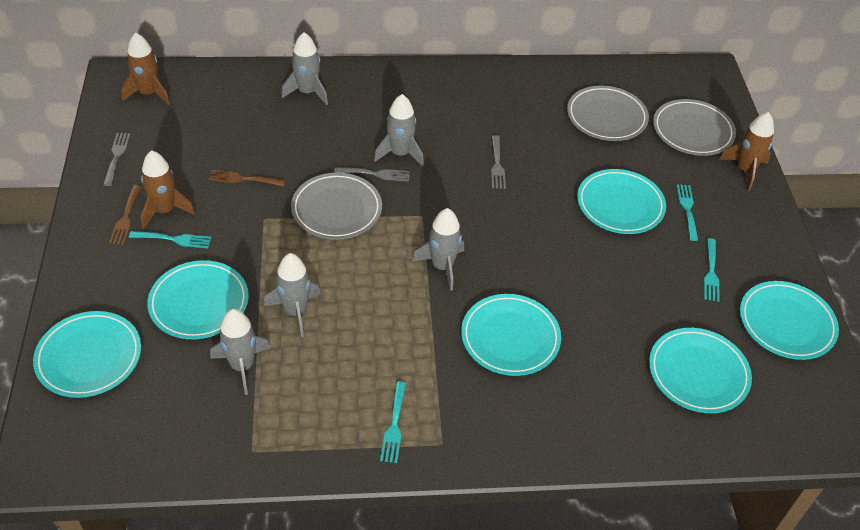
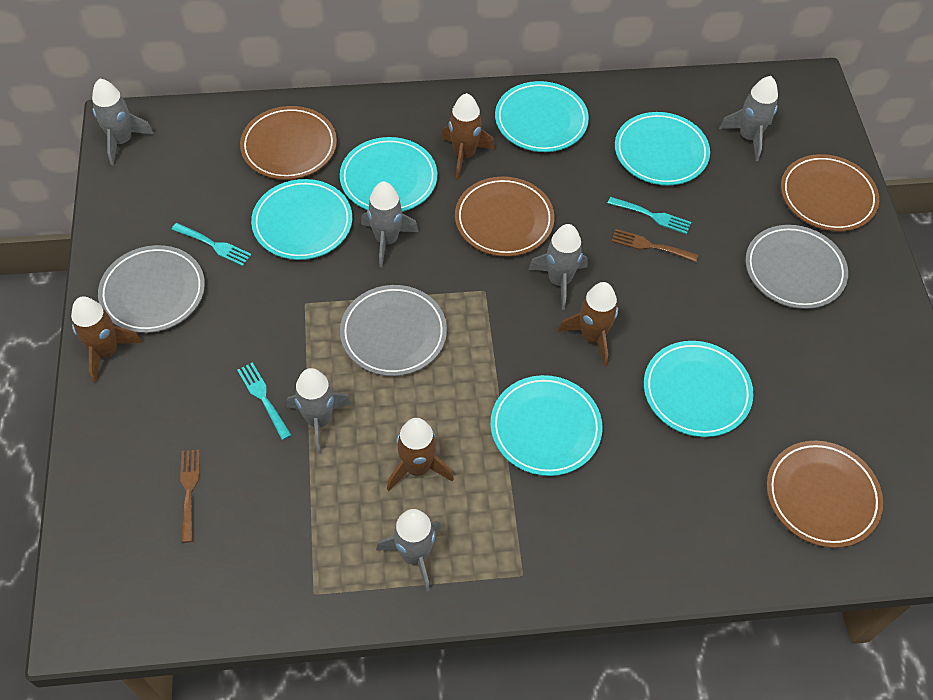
brown plate: 0 -> 4
brown rocket: 3 -> 4
grey fork: 3 -> 0
grey rocket: 5 -> 6
turquoise fork: 4 -> 3

